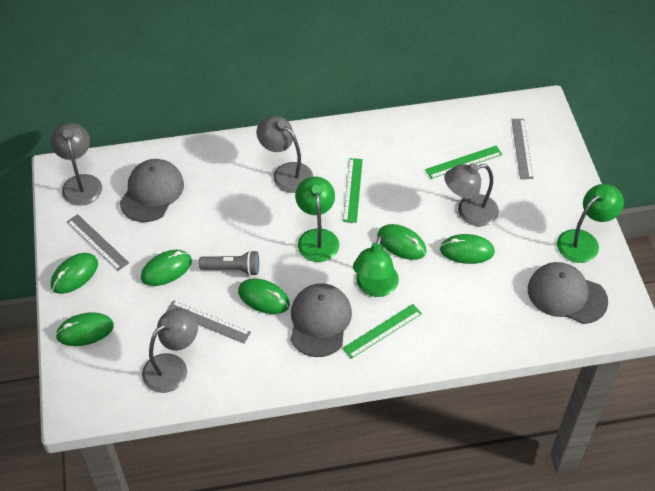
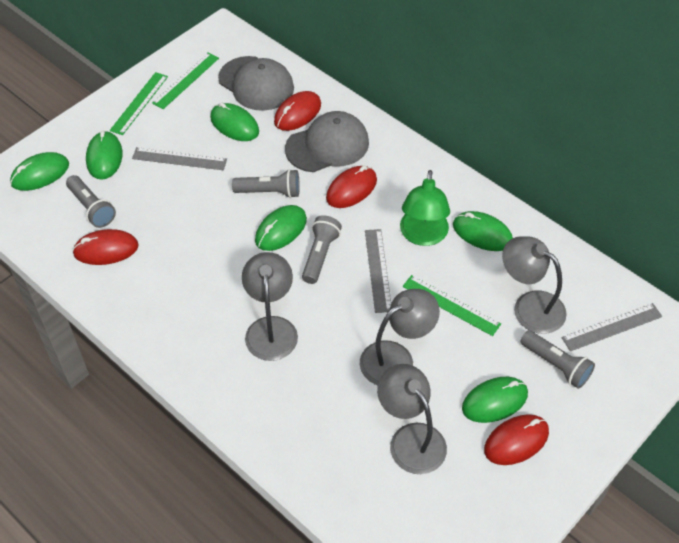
green lamp: 3 -> 1
grey cap: 3 -> 2
grey flashlight: 1 -> 4
red mouse: 0 -> 4

